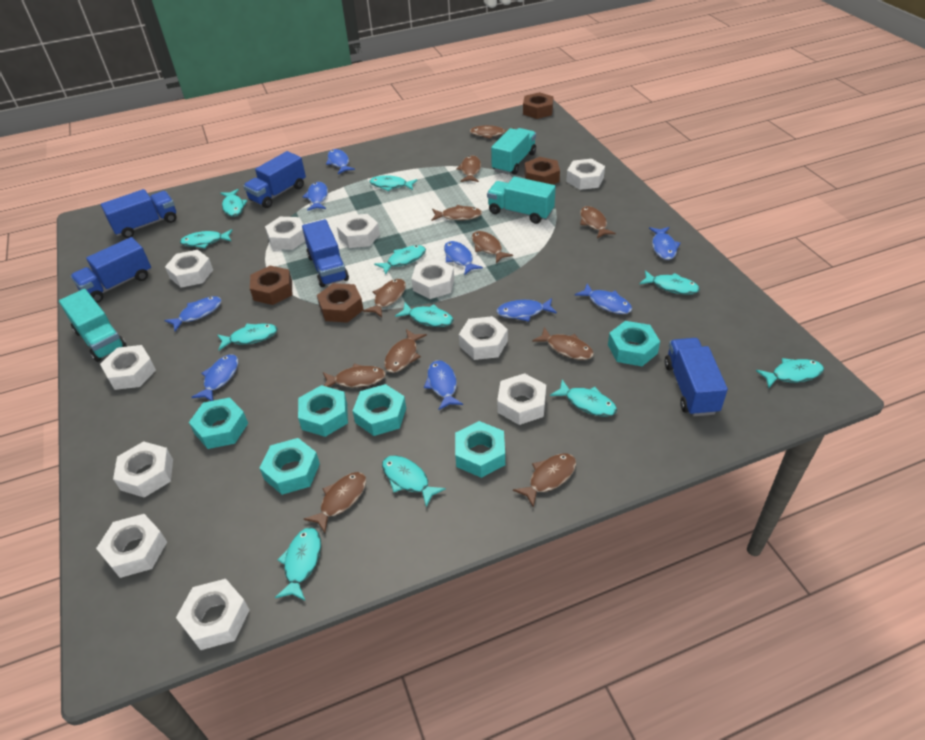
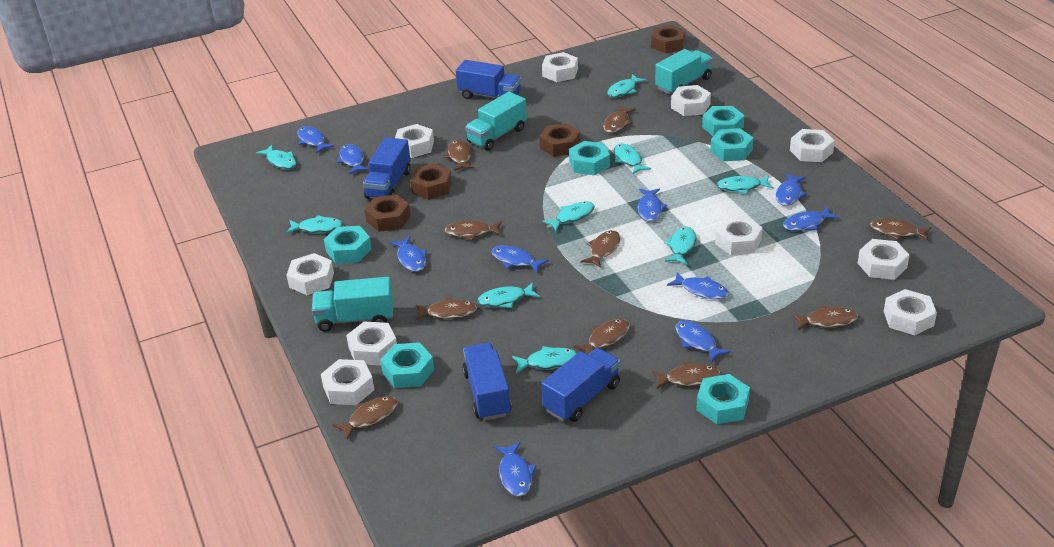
blue fish: 9 -> 10
blue truck: 5 -> 4
brown fish: 11 -> 10
turquoise fish: 11 -> 9
white nut: 11 -> 10

